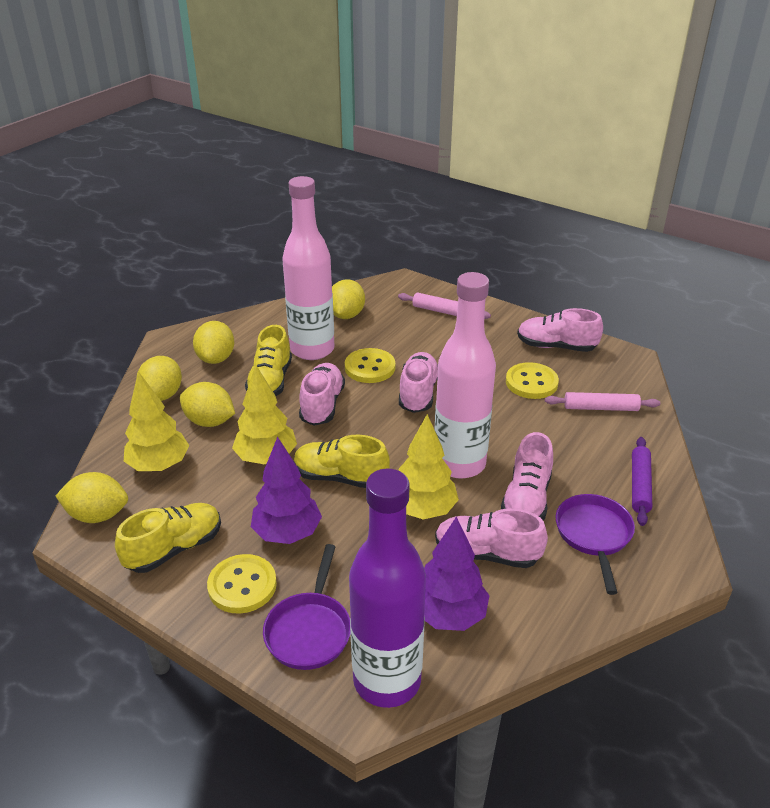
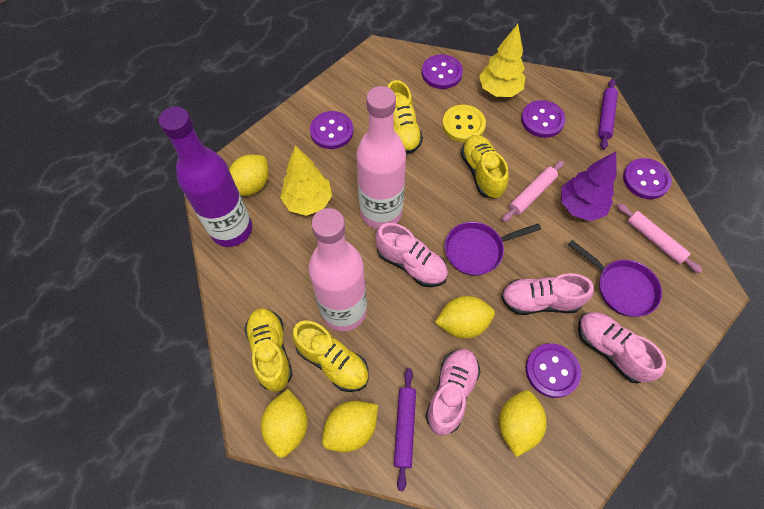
pink shoe: 5 -> 4
purple button: 0 -> 5
purple rolling pin: 1 -> 2
purple tree: 2 -> 1
yellow button: 3 -> 1
yellow shoe: 3 -> 4
yellow tree: 3 -> 2

